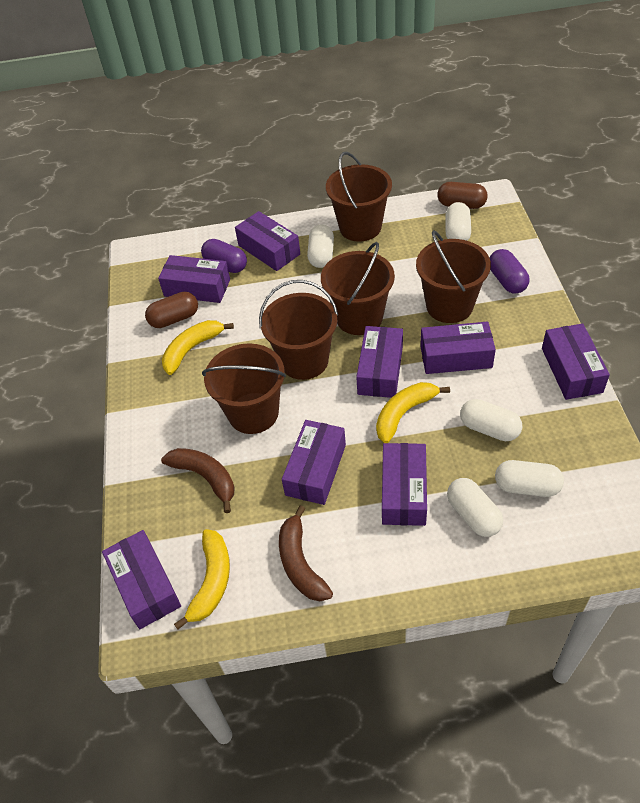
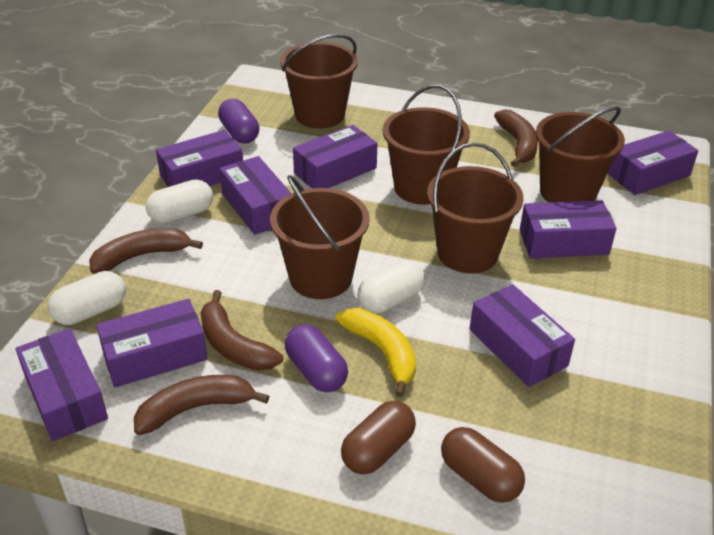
brown banana: 2 -> 4
white capsule: 5 -> 3
yellow banana: 3 -> 1

